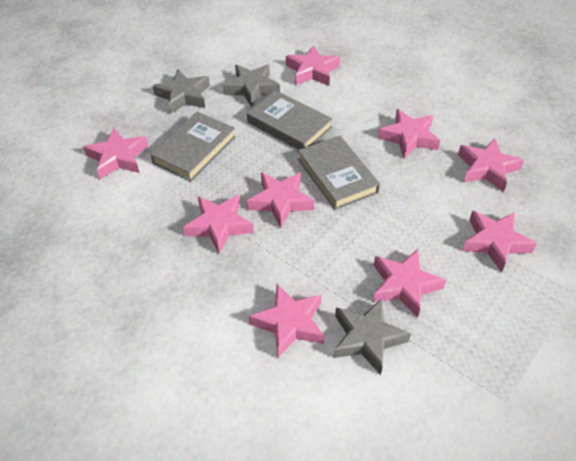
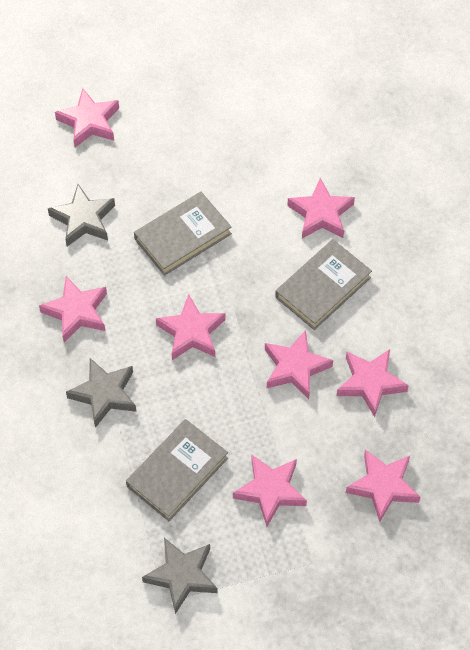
pink star: 9 -> 8

